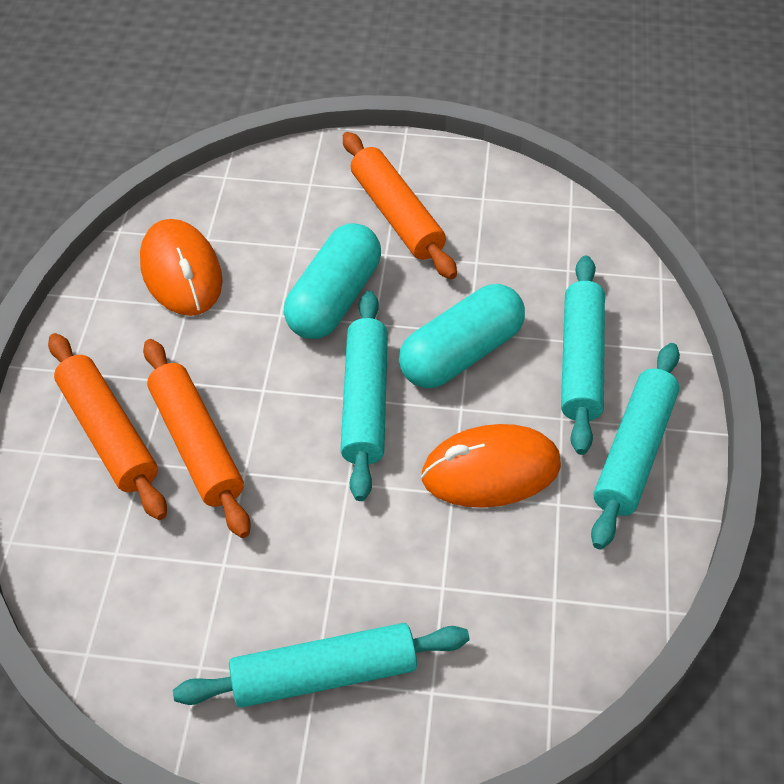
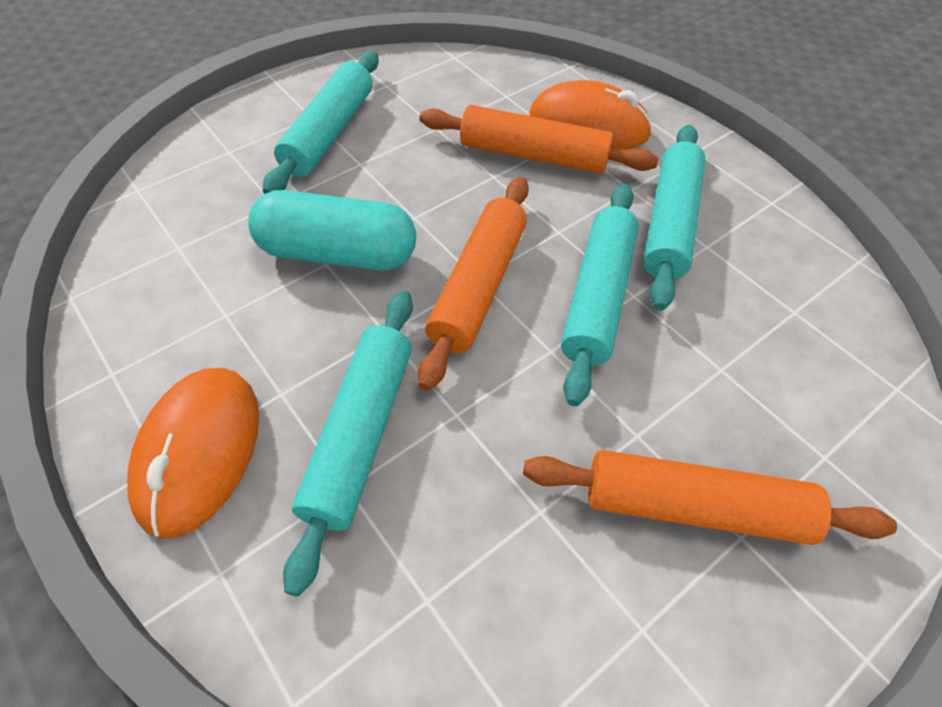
turquoise capsule: 2 -> 1

